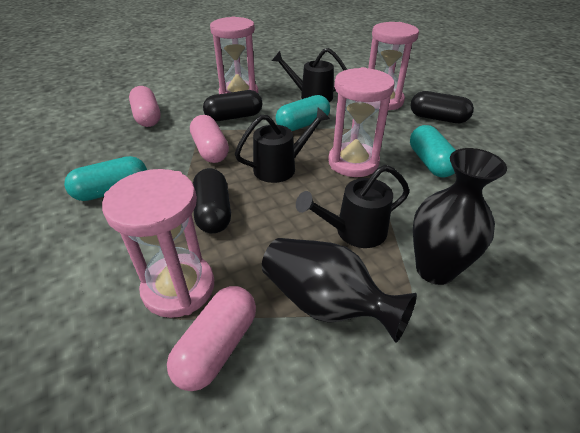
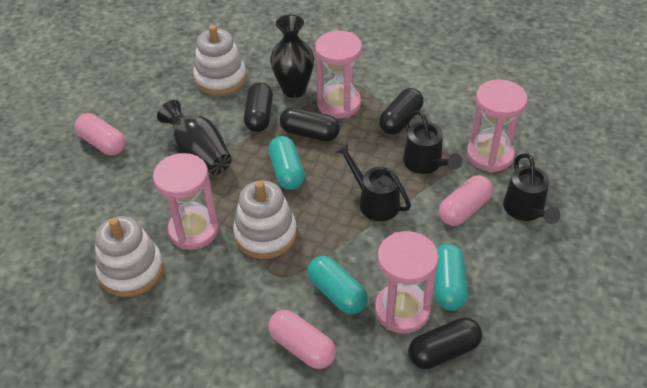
black capsule: 3 -> 4
white stacking toy: 0 -> 3

